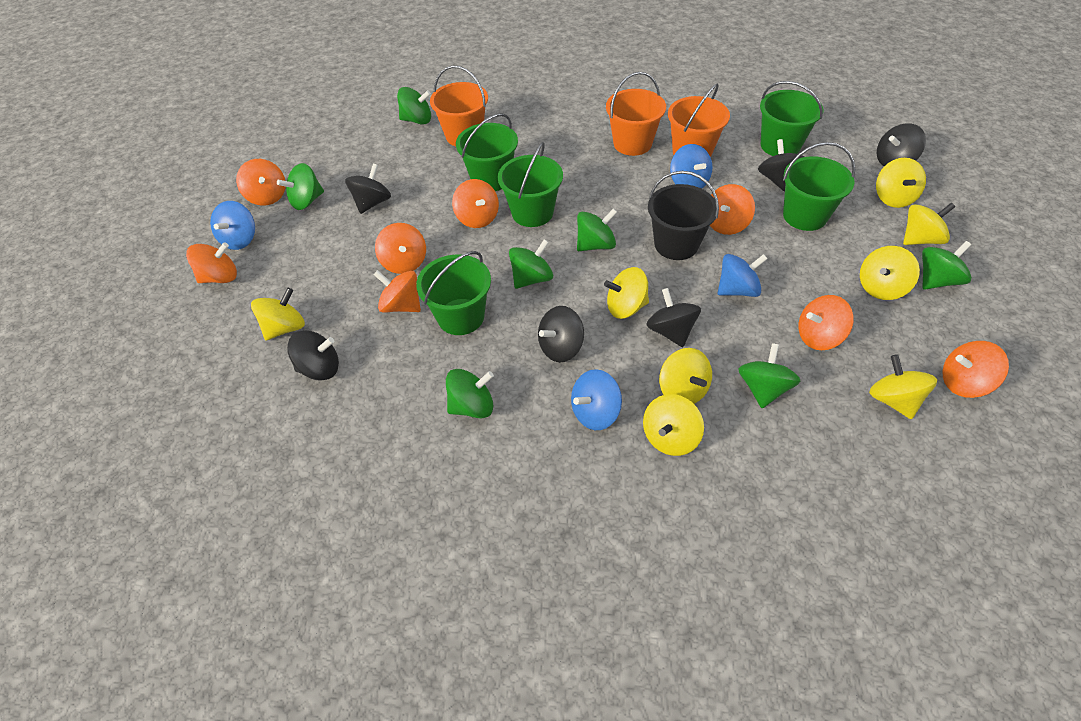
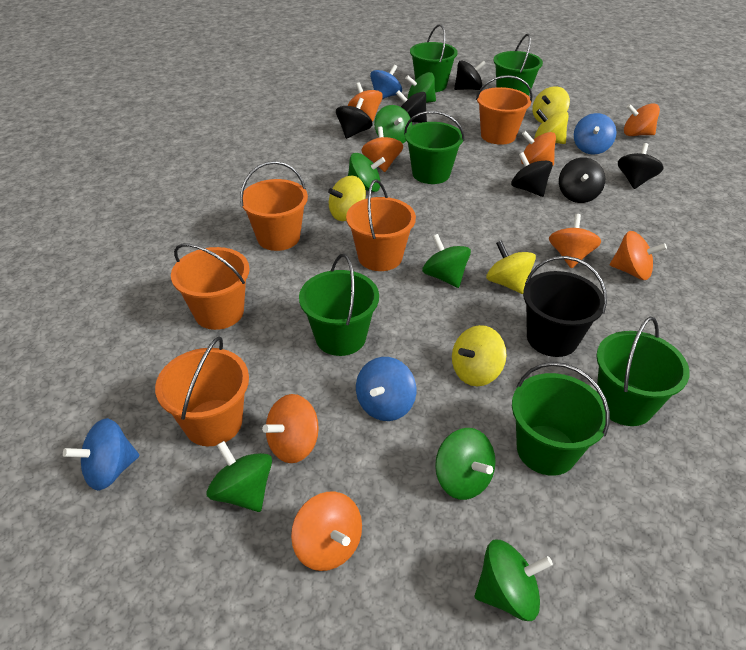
green bucket: 5 -> 6
orange bucket: 3 -> 5
yellow spinning top: 8 -> 5

